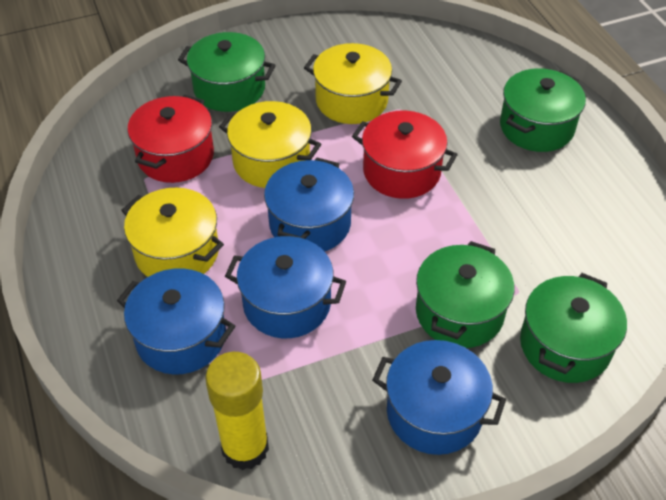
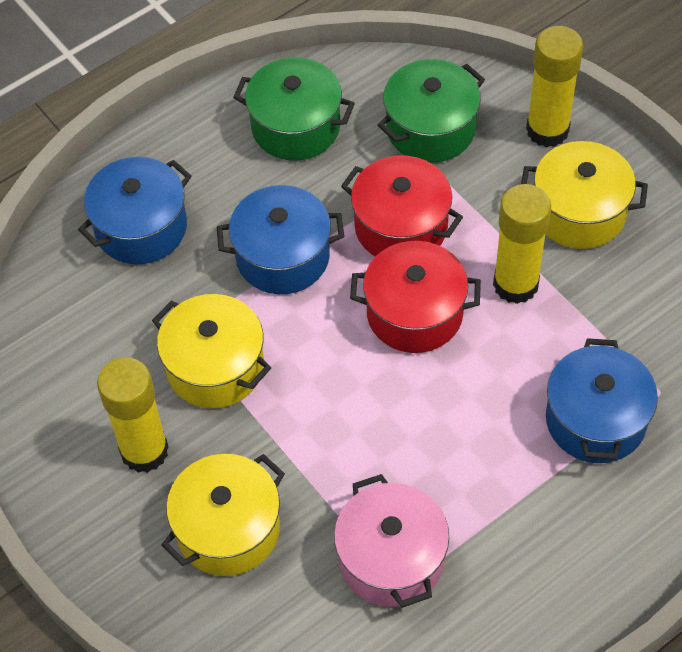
blue pot: 4 -> 3
green pot: 4 -> 2
pink pot: 0 -> 1
yellow glue stick: 1 -> 3

